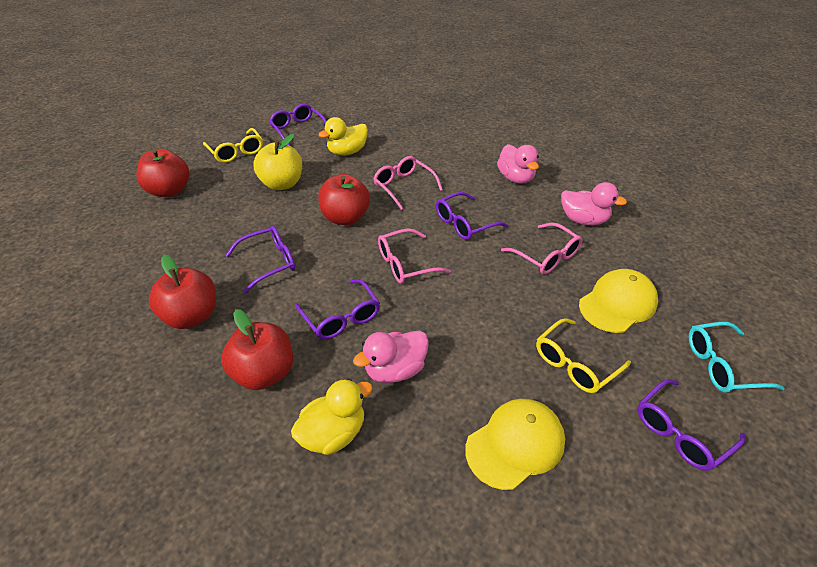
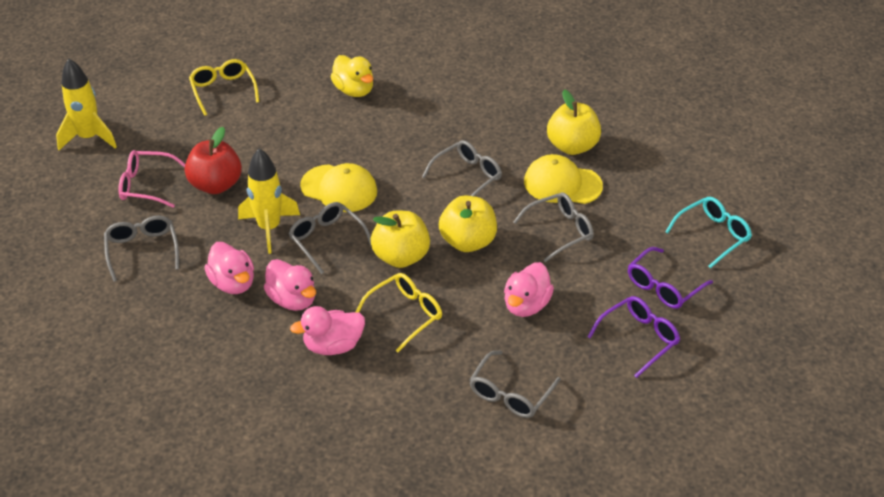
grey glasses: 0 -> 5
pink duck: 3 -> 4
pink glasses: 3 -> 1
purple glasses: 5 -> 2
red apple: 4 -> 1
yellow apple: 1 -> 3
yellow duck: 2 -> 1
yellow rocket: 0 -> 2

